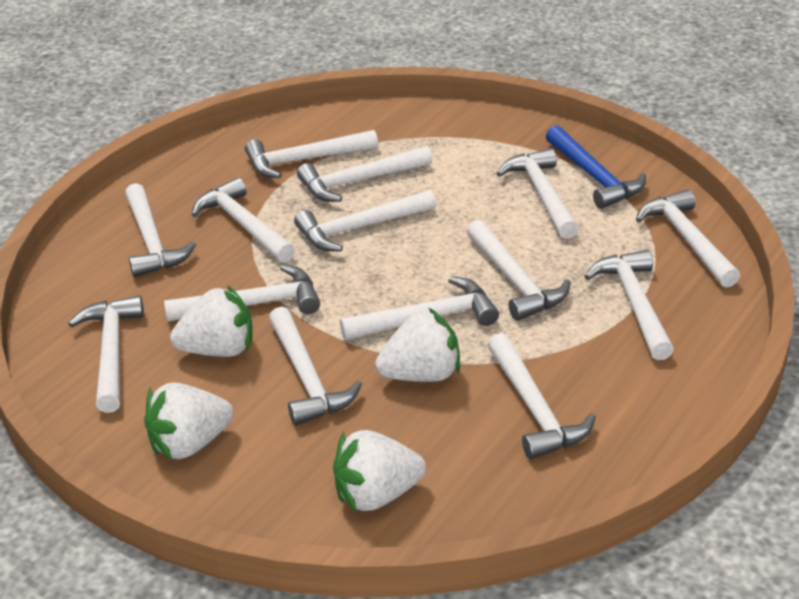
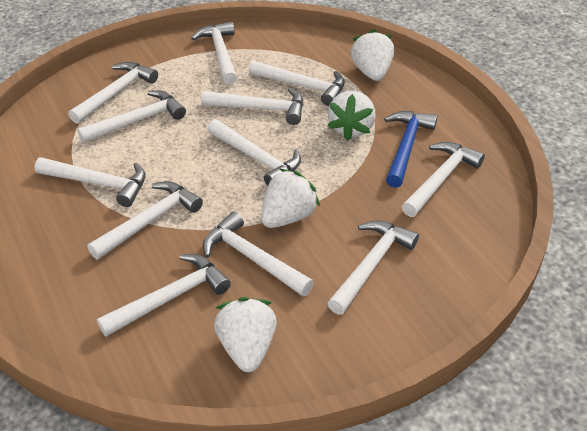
white hammer: 14 -> 12

